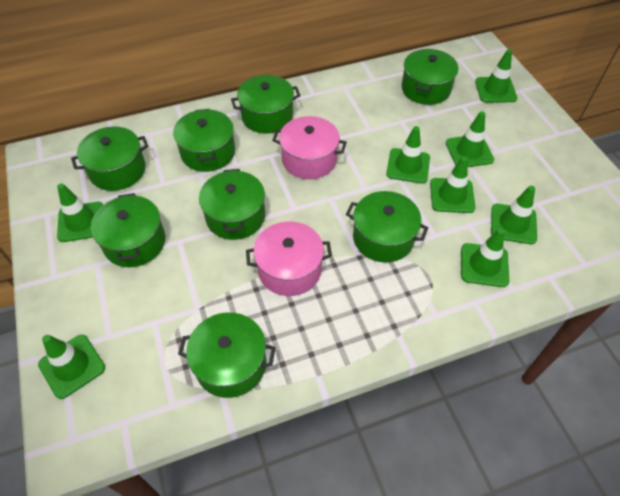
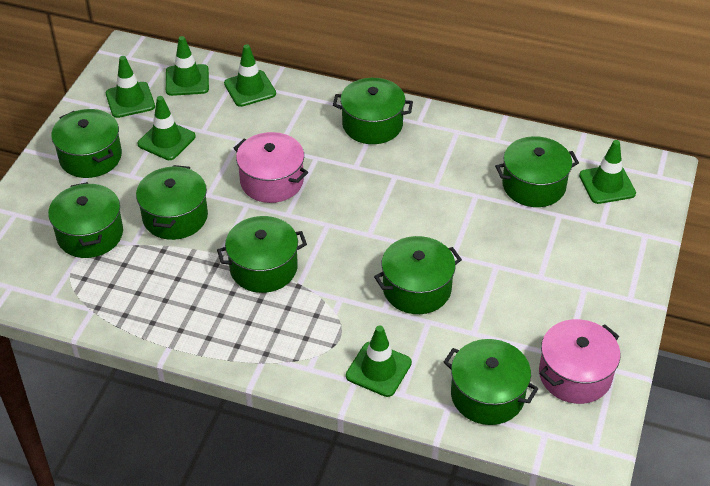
green traffic cone: 8 -> 6

